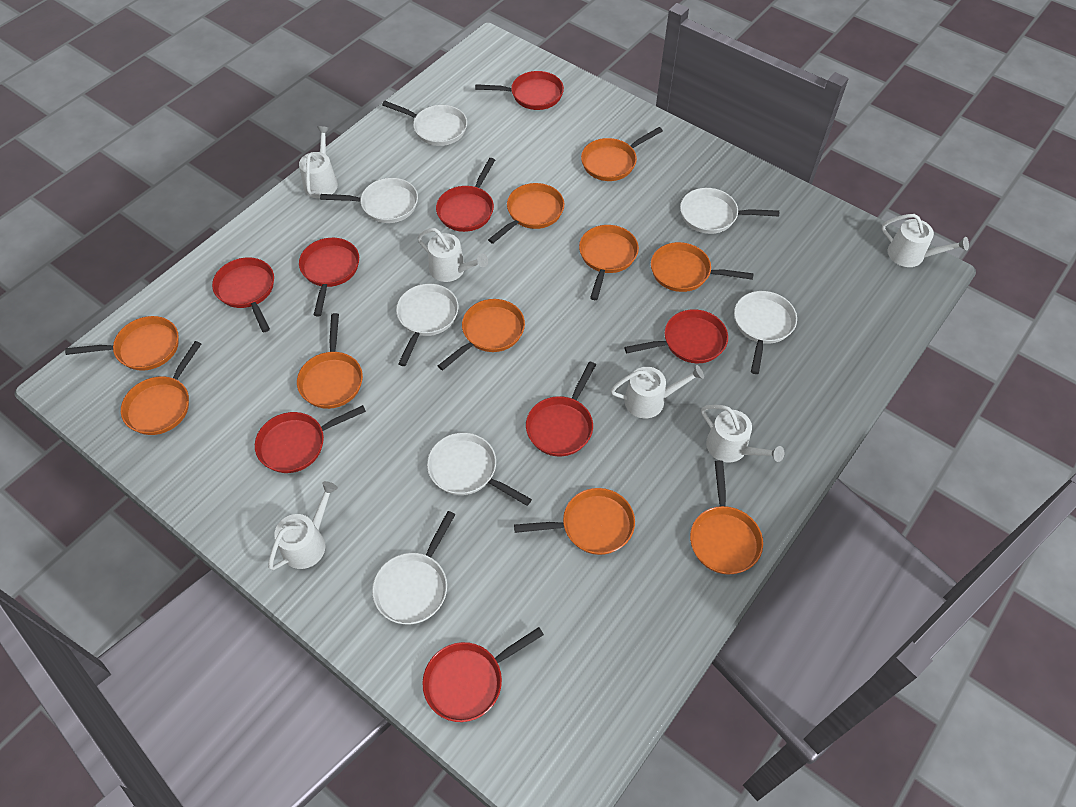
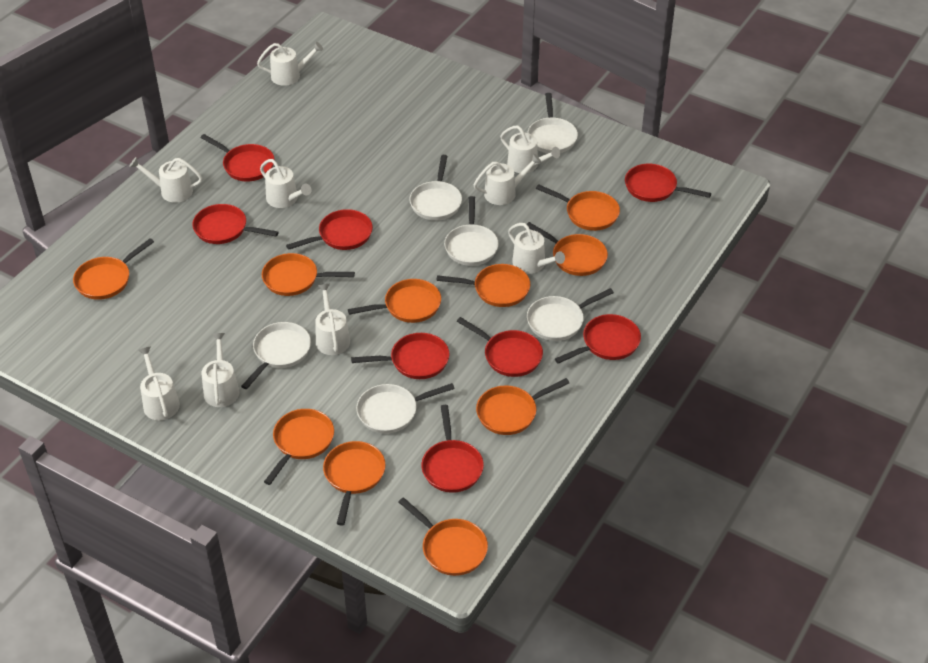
white pan: 7 -> 6
white watering can: 6 -> 9

